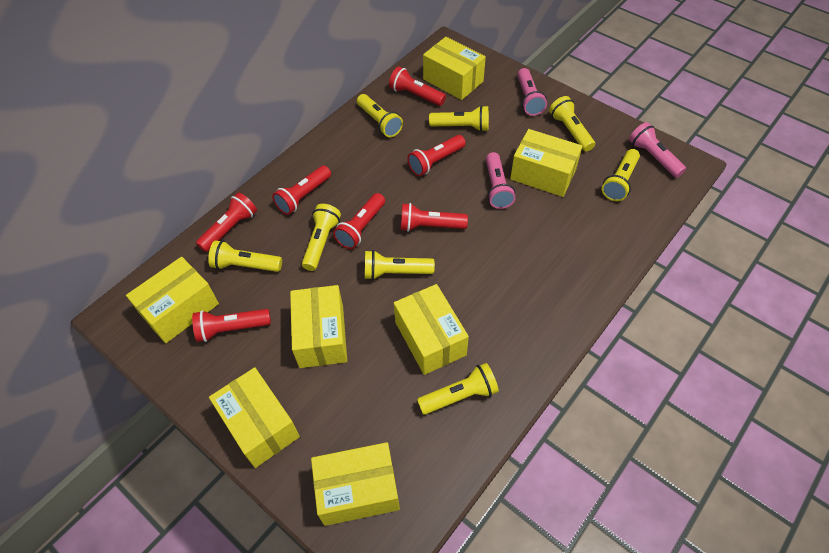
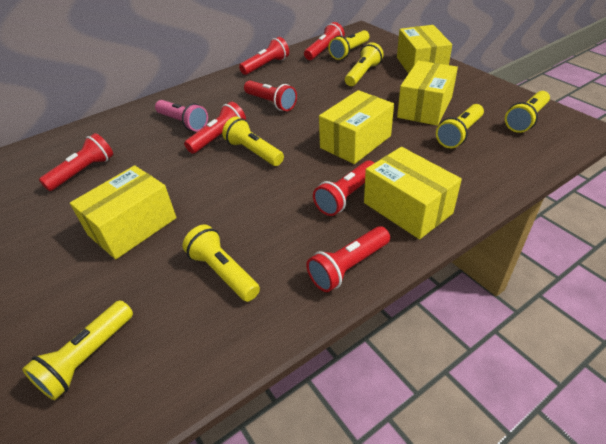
pink flashlight: 3 -> 1
yellow box: 7 -> 5
yellow flashlight: 8 -> 7

